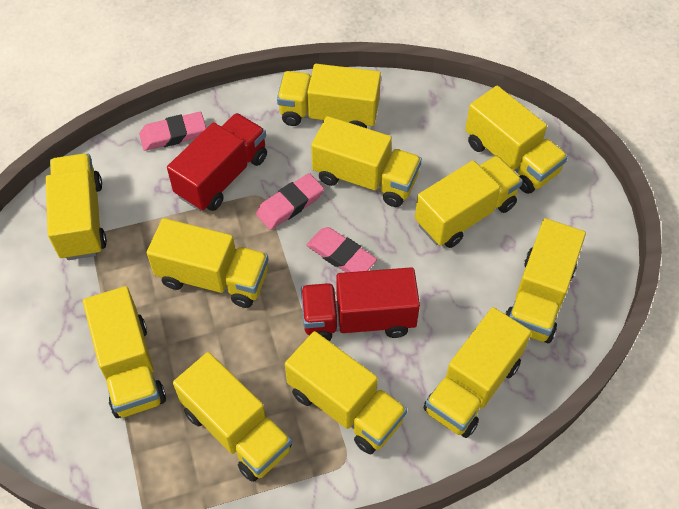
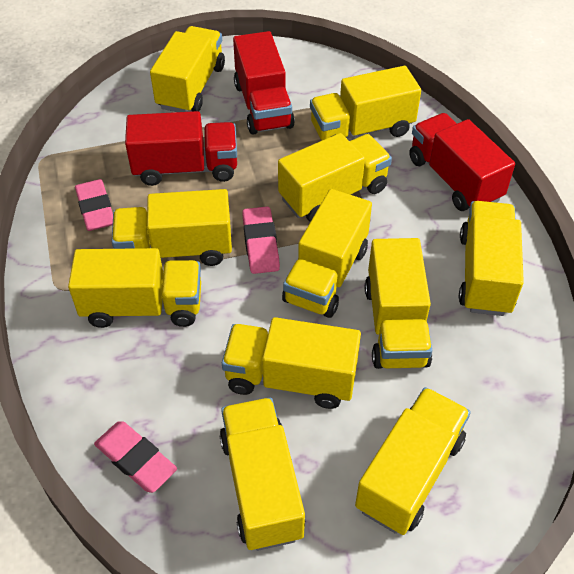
red truck: 2 -> 3

